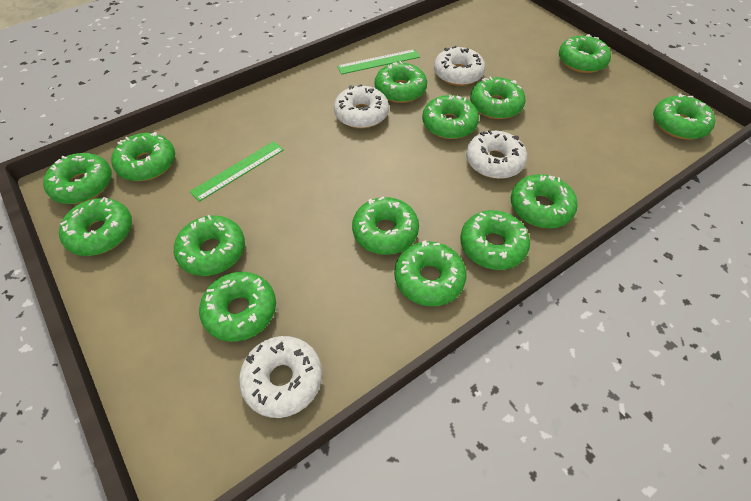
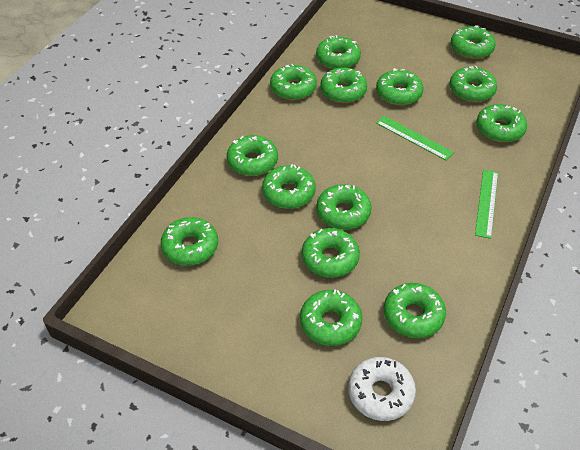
white donut: 4 -> 1

